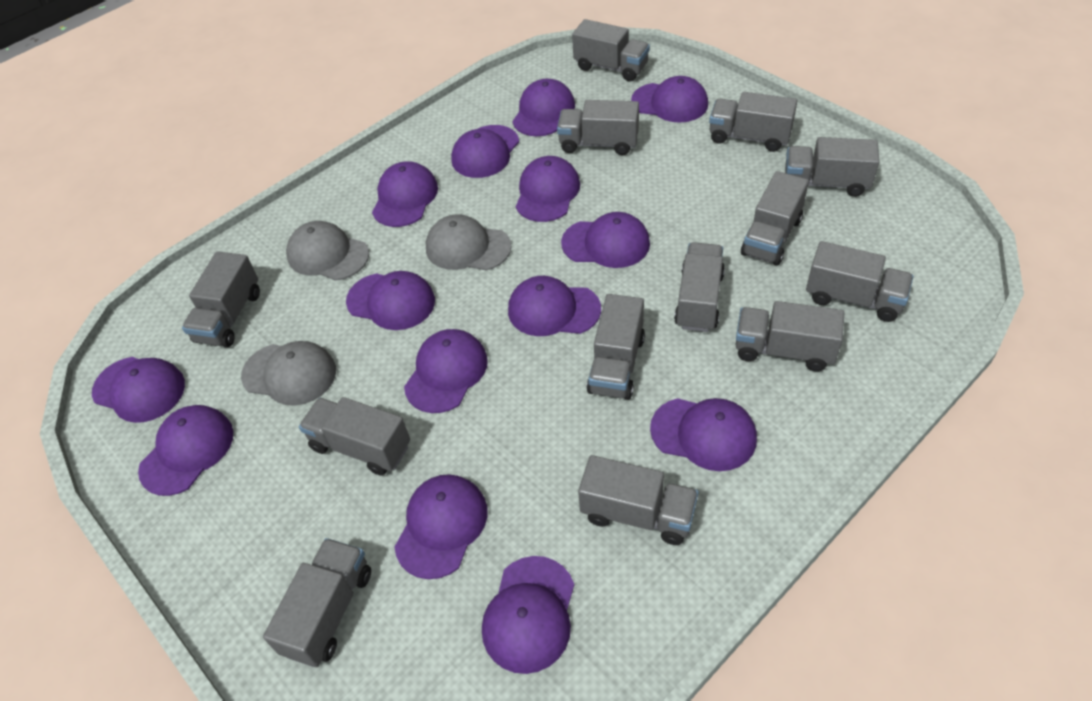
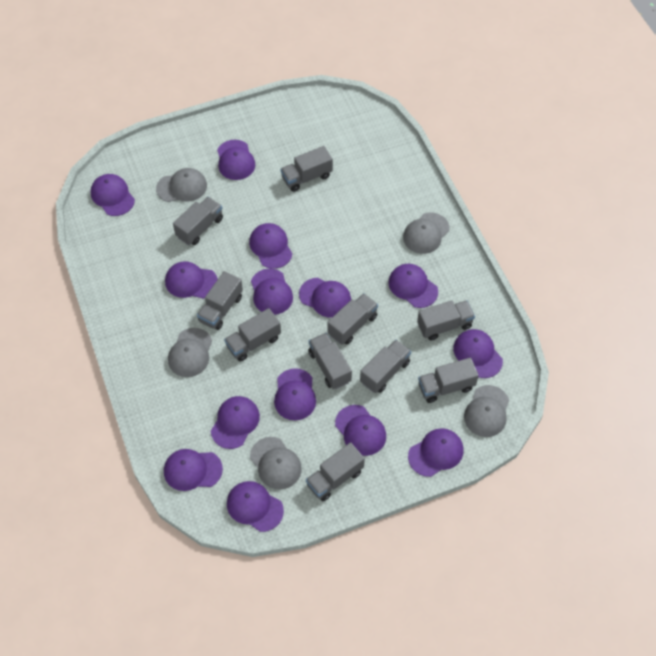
grey cap: 3 -> 5
grey truck: 13 -> 10

